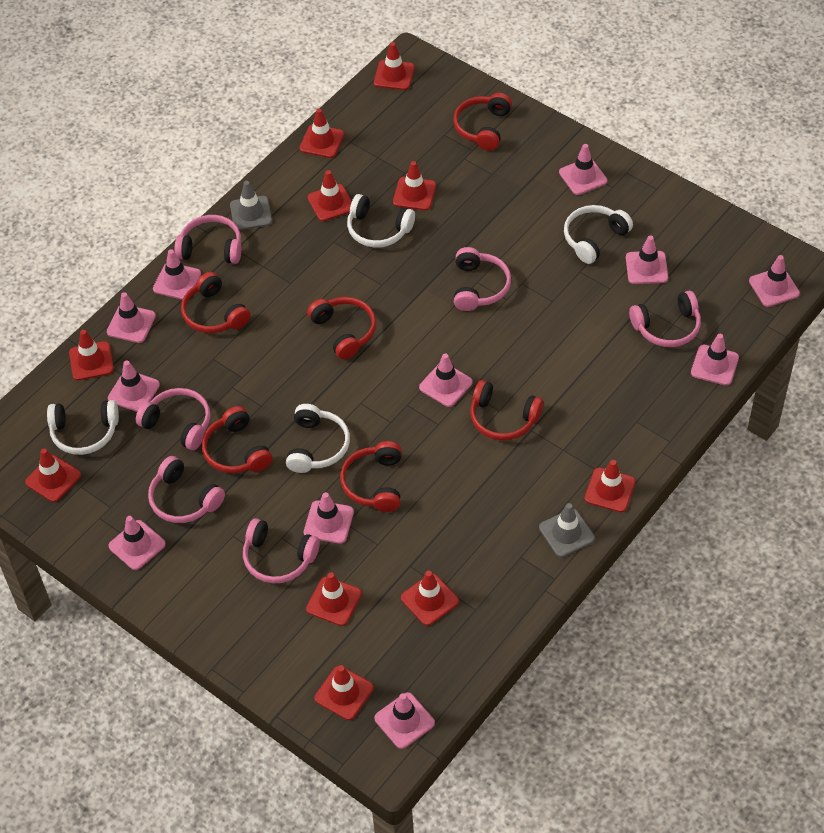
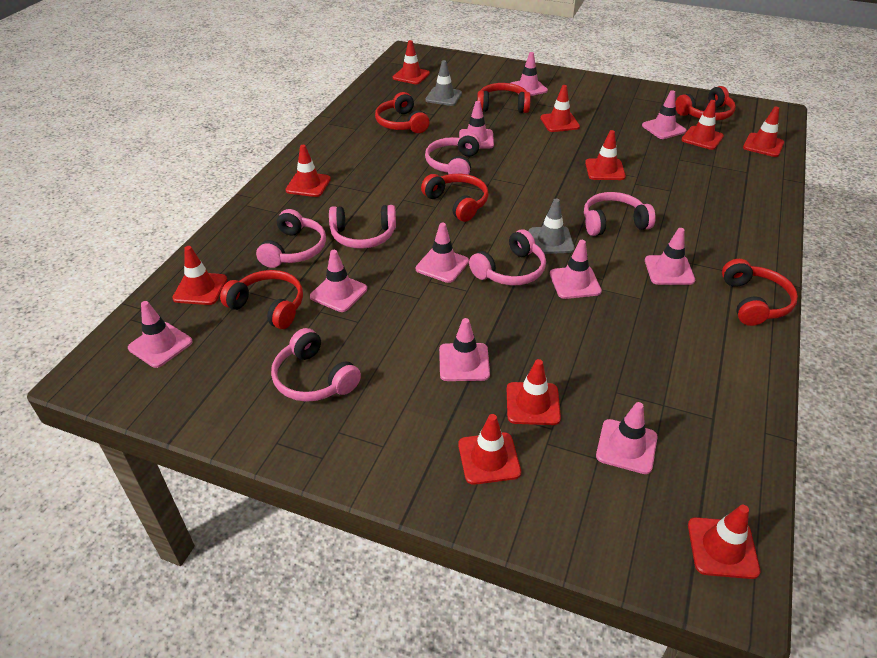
pink traffic cone: 11 -> 10
white headphones: 4 -> 0

